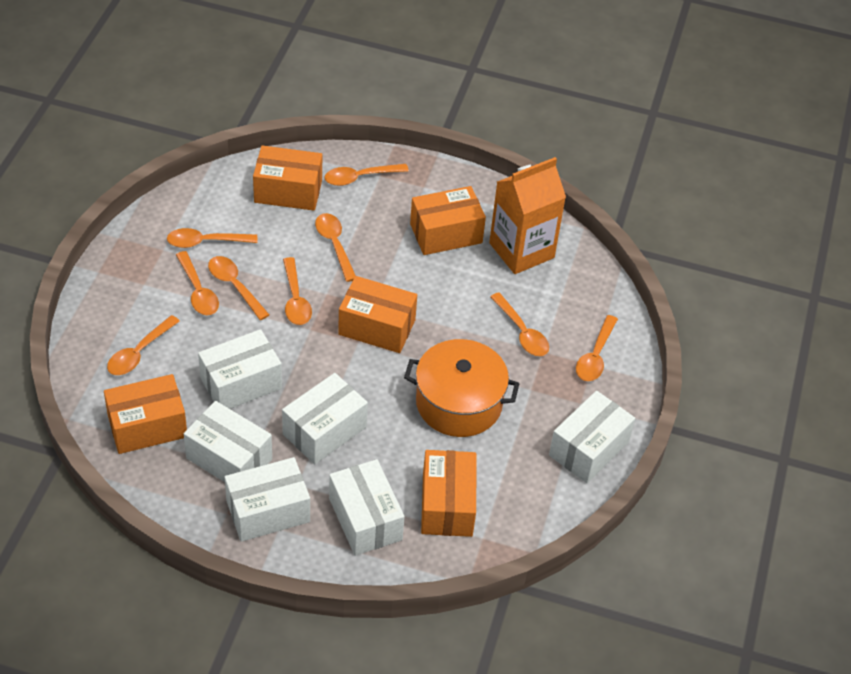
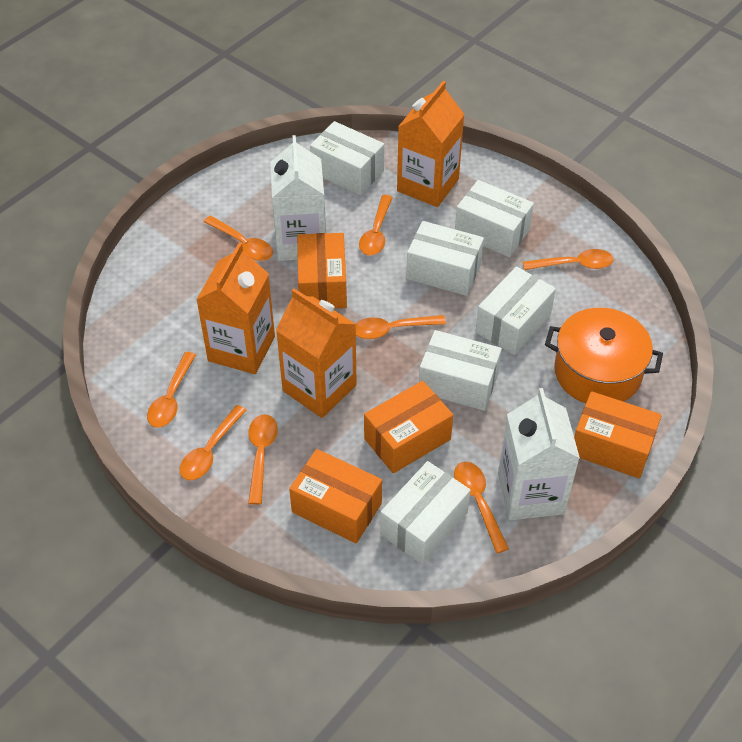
orange box: 5 -> 4
orange carton: 1 -> 3
orange spoon: 9 -> 8
white carton: 0 -> 2

